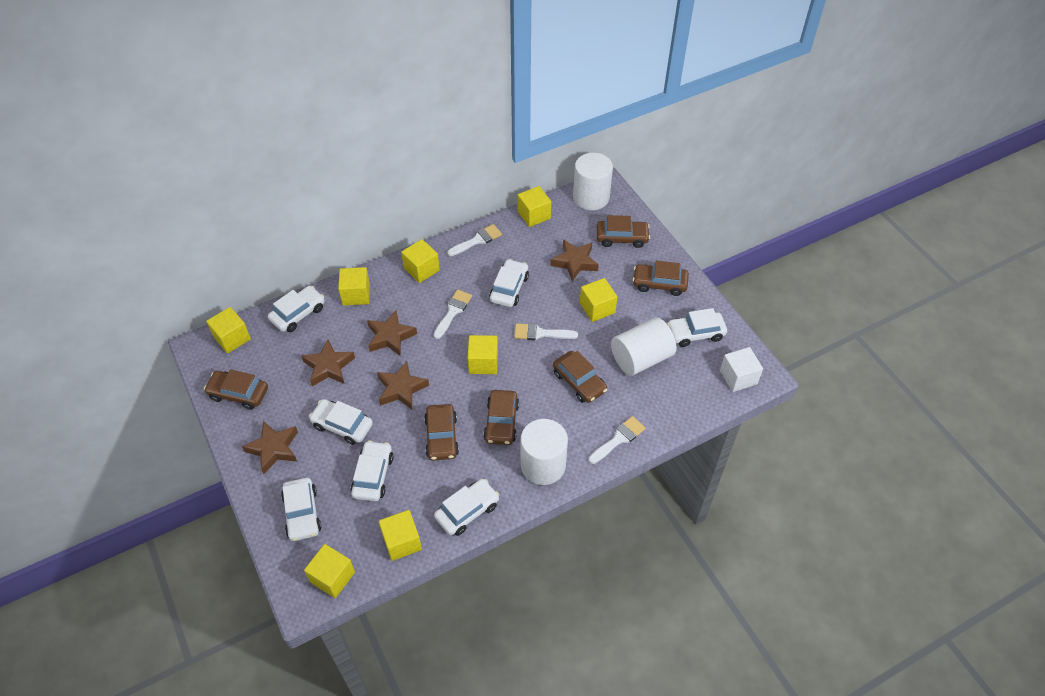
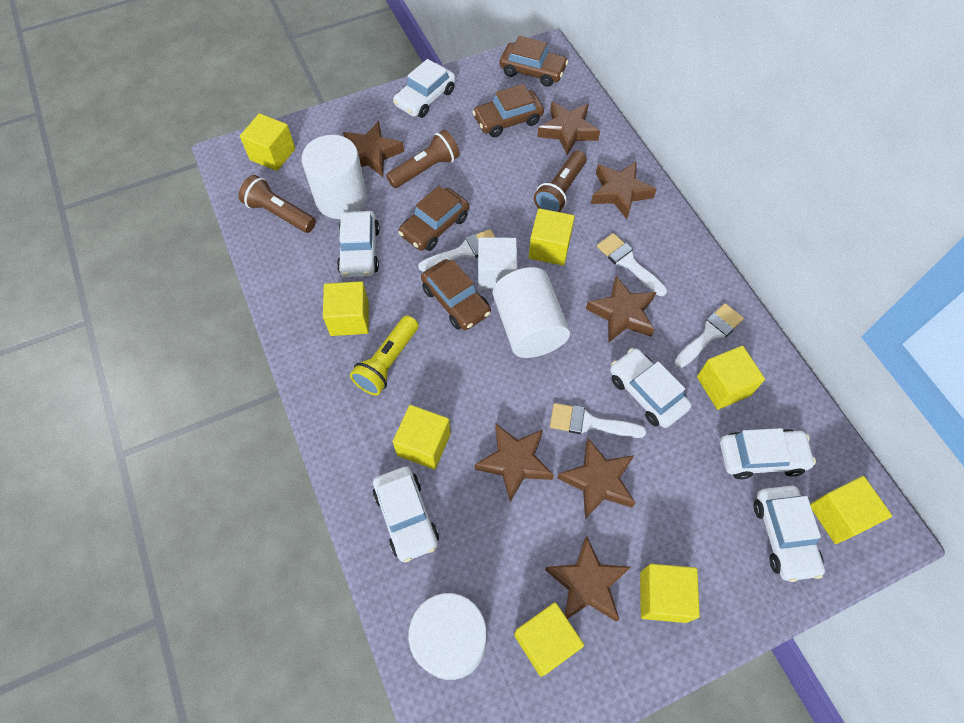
brown car: 6 -> 4
brown flashlight: 0 -> 3
brown star: 5 -> 7
white car: 7 -> 6
yellow flashlight: 0 -> 1

